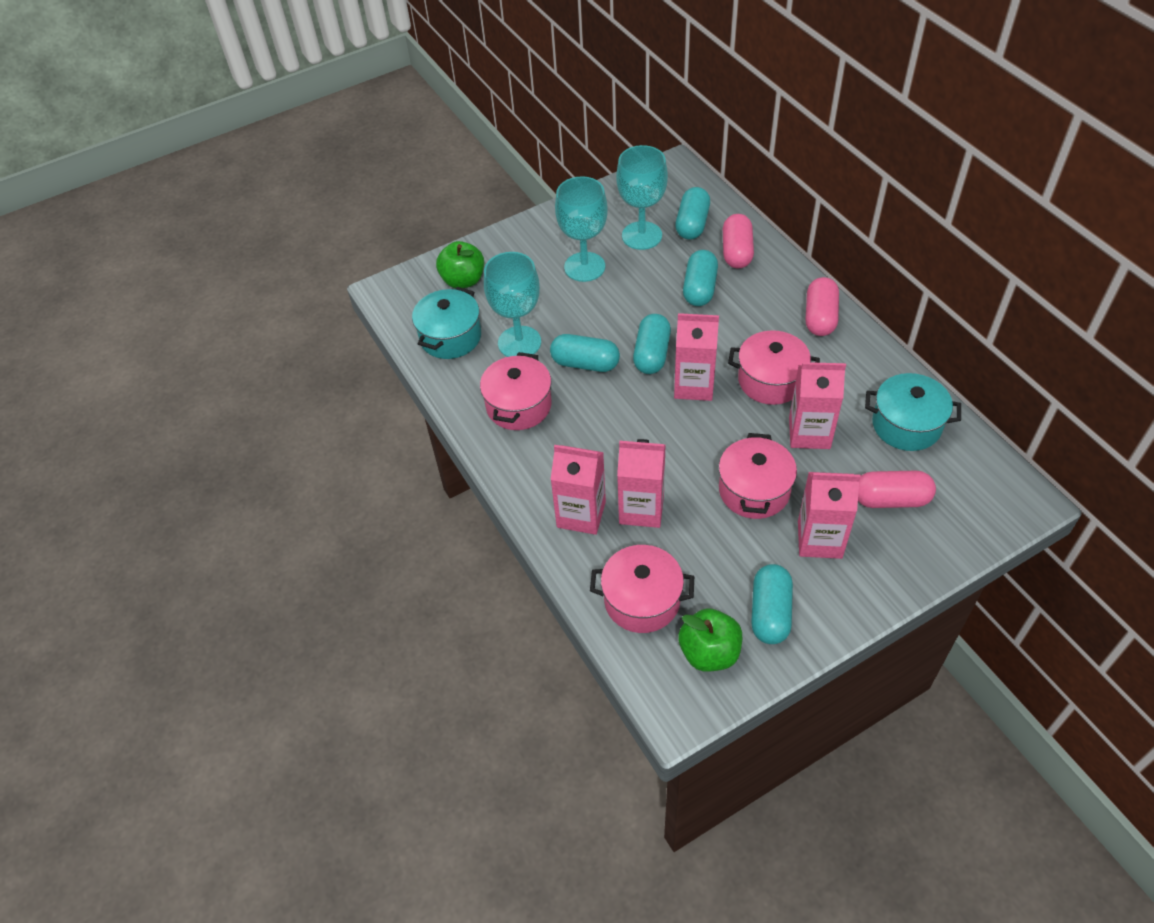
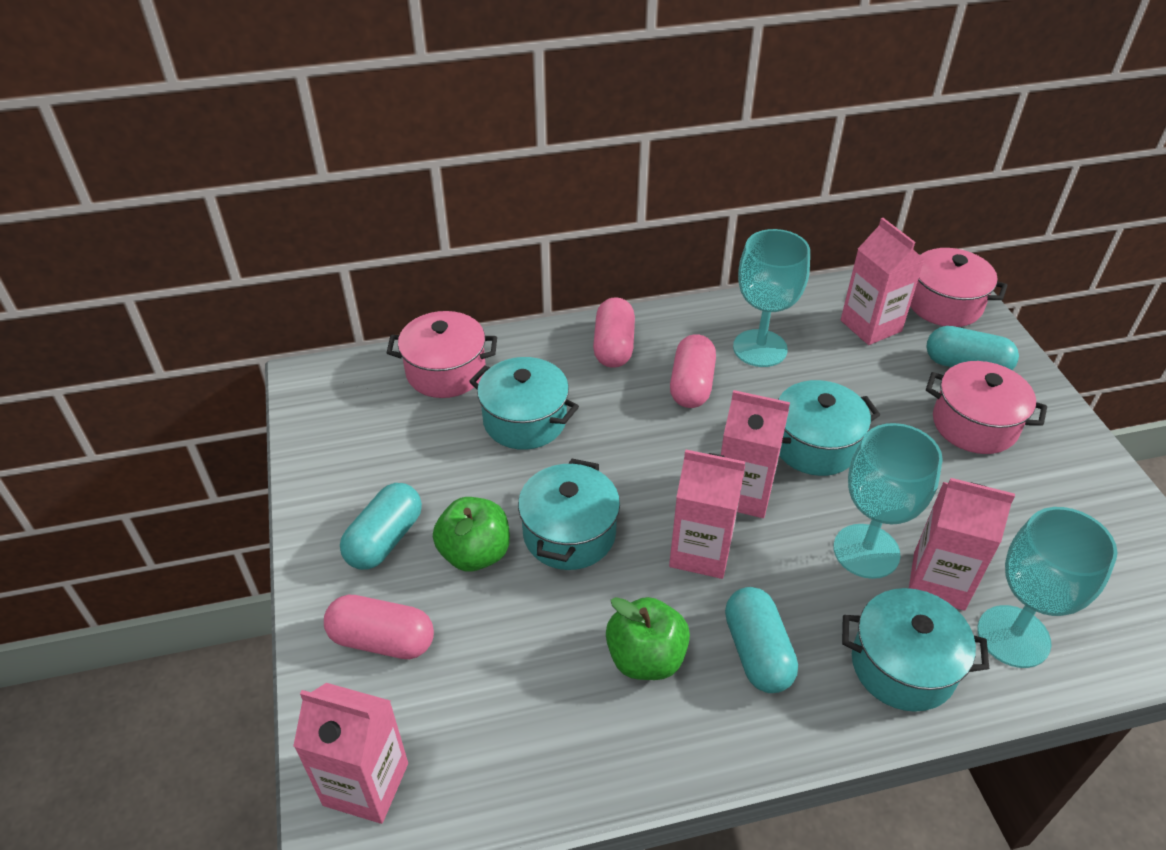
pink pot: 4 -> 3
turquoise capsule: 5 -> 3
turquoise pot: 2 -> 4

